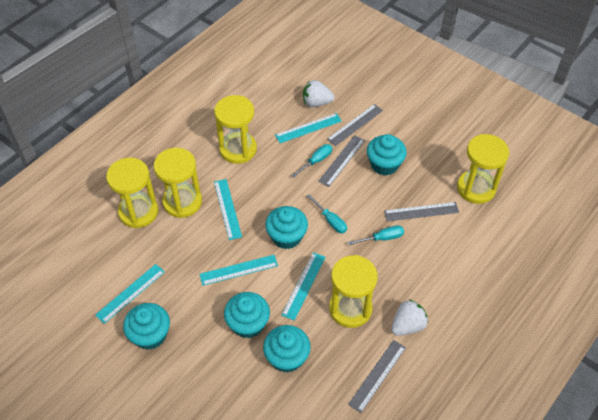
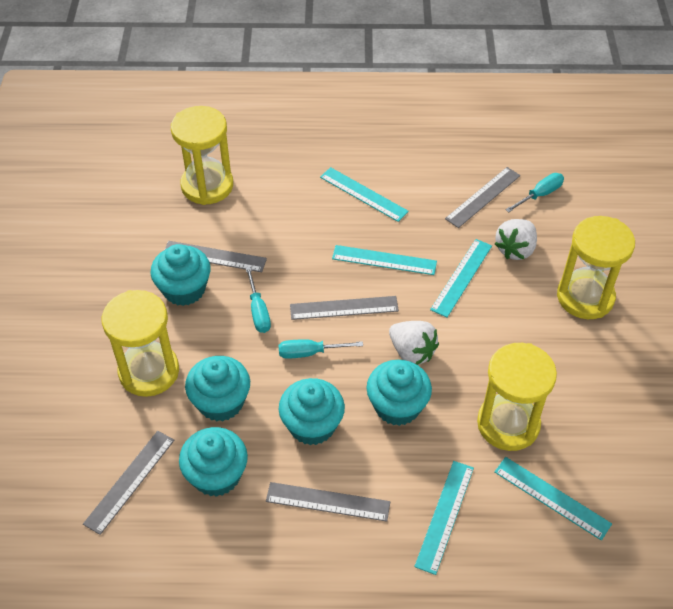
grey ruler: 4 -> 5
yellow hourglass: 5 -> 4

